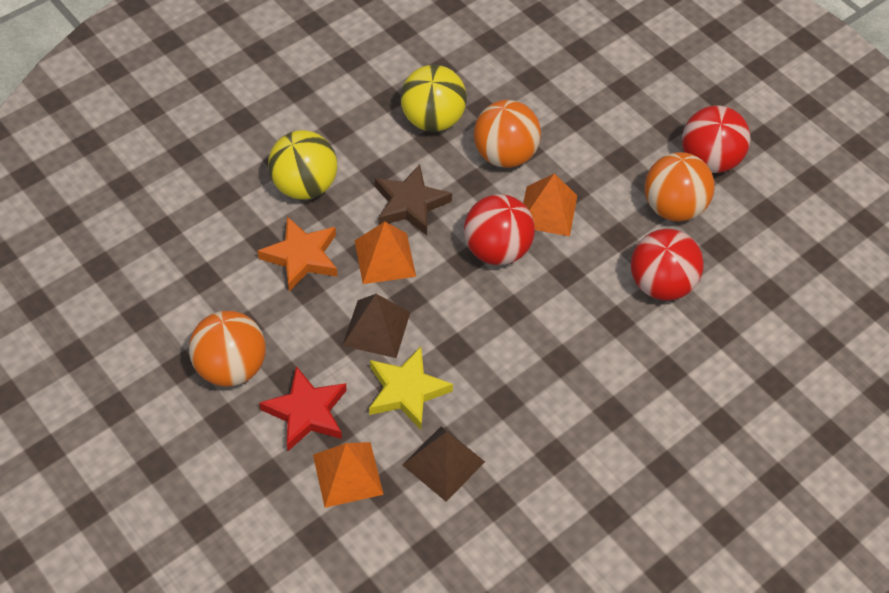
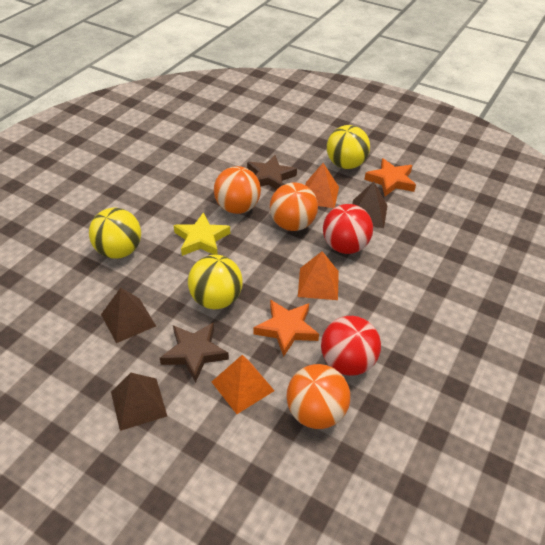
brown pyramid: 2 -> 3
brown star: 1 -> 2
orange star: 1 -> 2
red ball: 3 -> 2
red star: 1 -> 0
yellow ball: 2 -> 3

